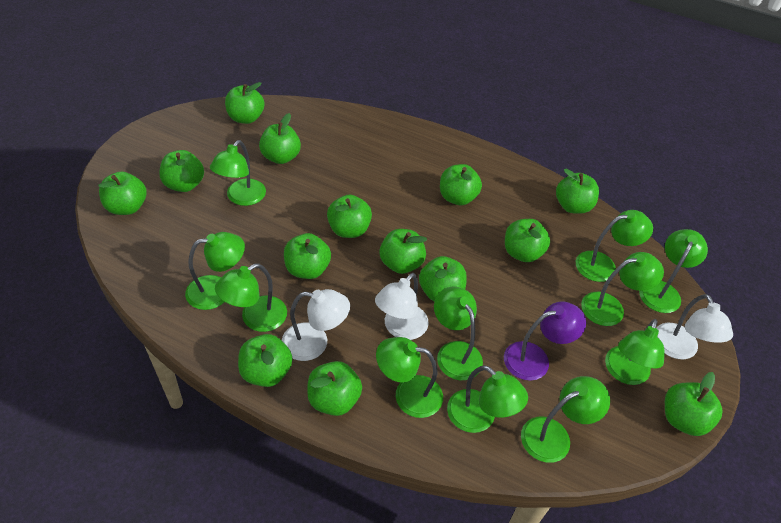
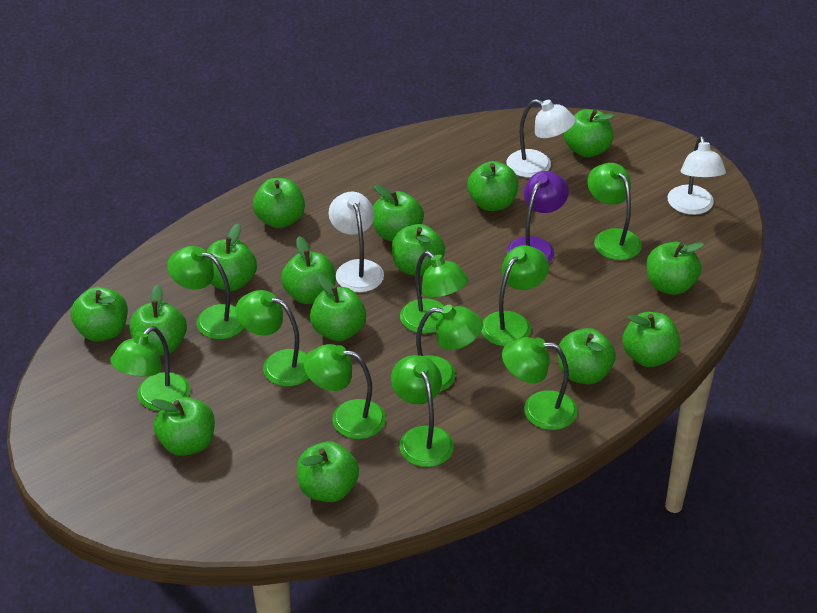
green apple: 14 -> 15
green lamp: 11 -> 10

